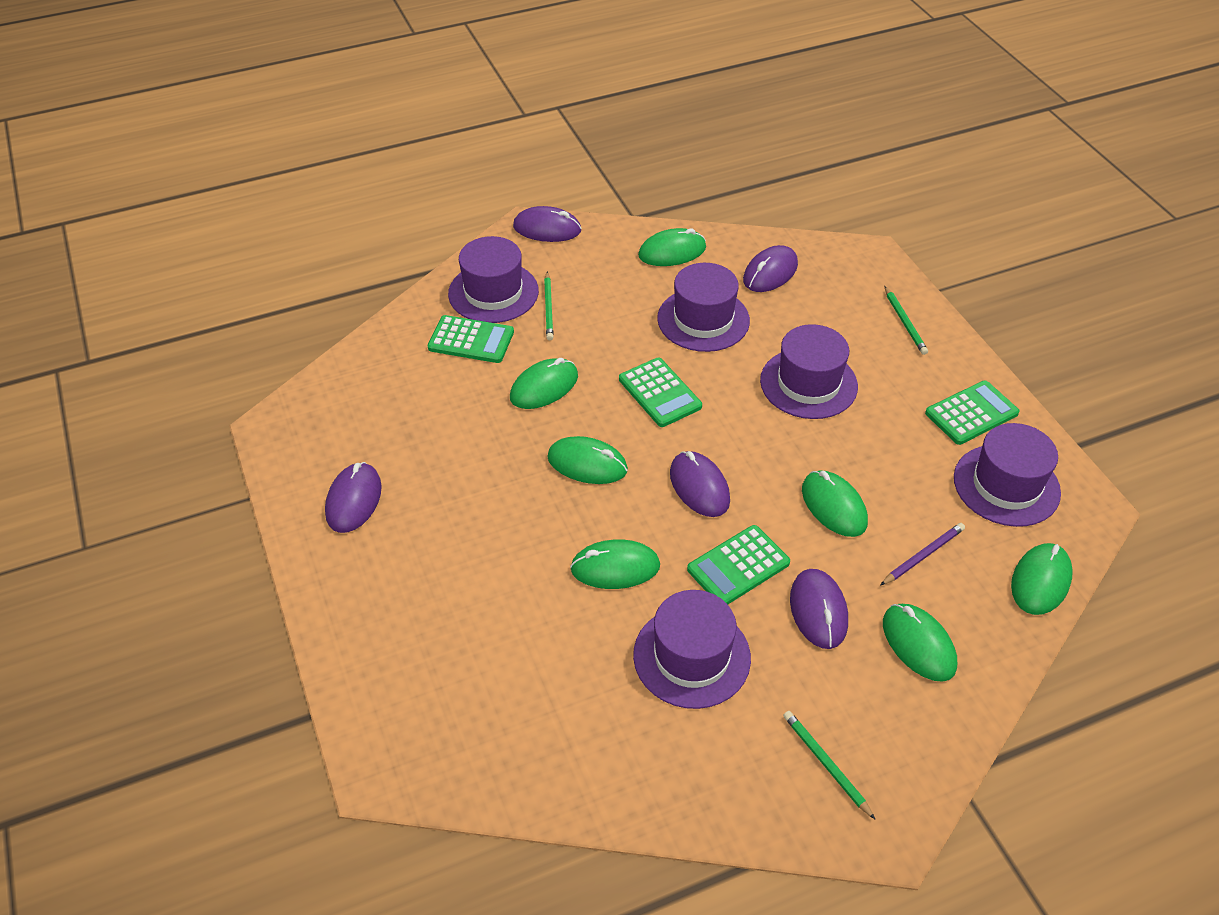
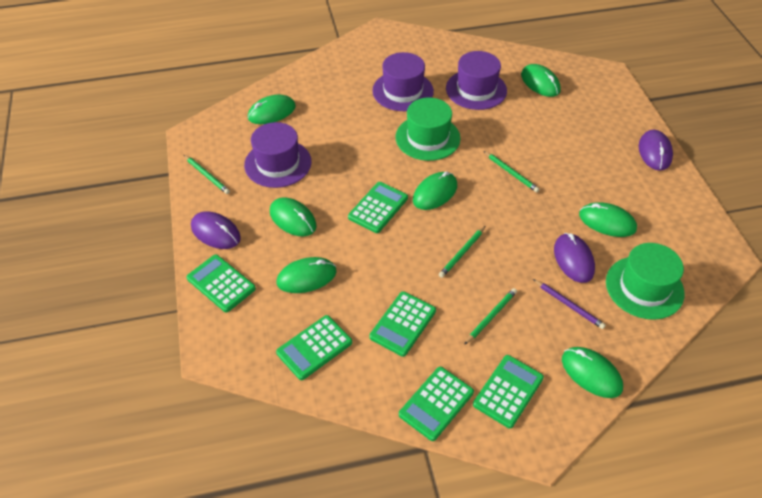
green calculator: 4 -> 6
green hat: 0 -> 2
green pencil: 3 -> 4
purple hat: 5 -> 3
purple mouse: 5 -> 3

